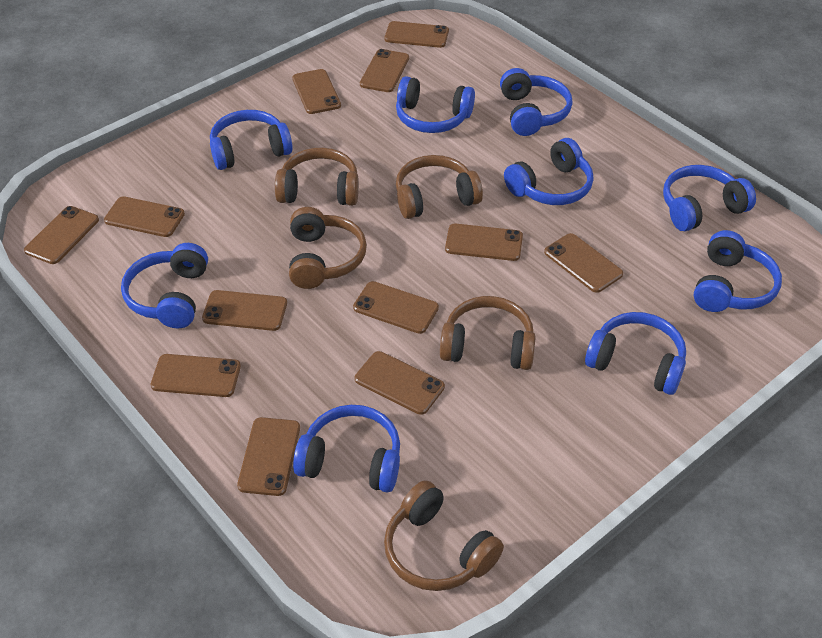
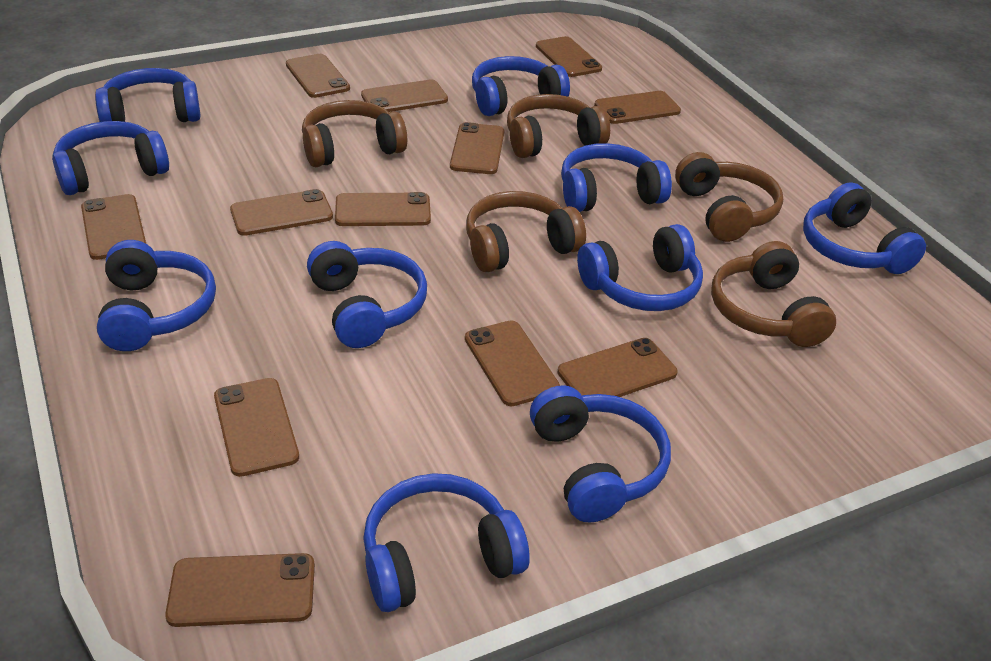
blue headphones: 9 -> 10

